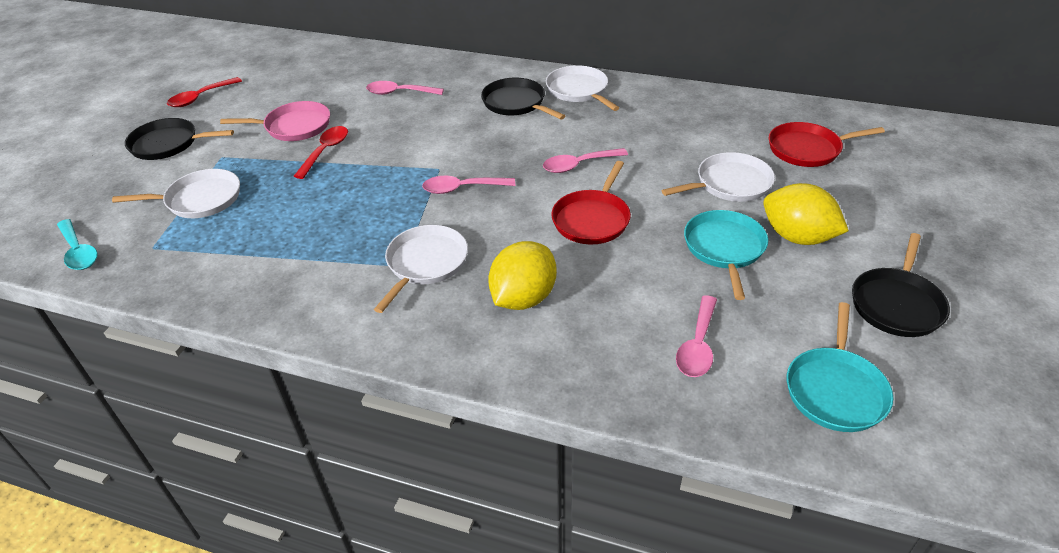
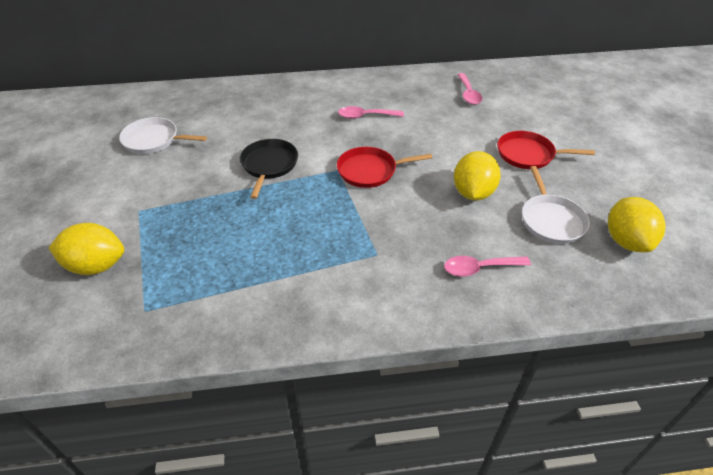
black pan: 3 -> 1
pink pan: 1 -> 0
pink spoon: 4 -> 3
red spoon: 2 -> 0
turquoise pan: 2 -> 0
turquoise spoon: 1 -> 0
white pan: 4 -> 2
yellow lemon: 2 -> 3

